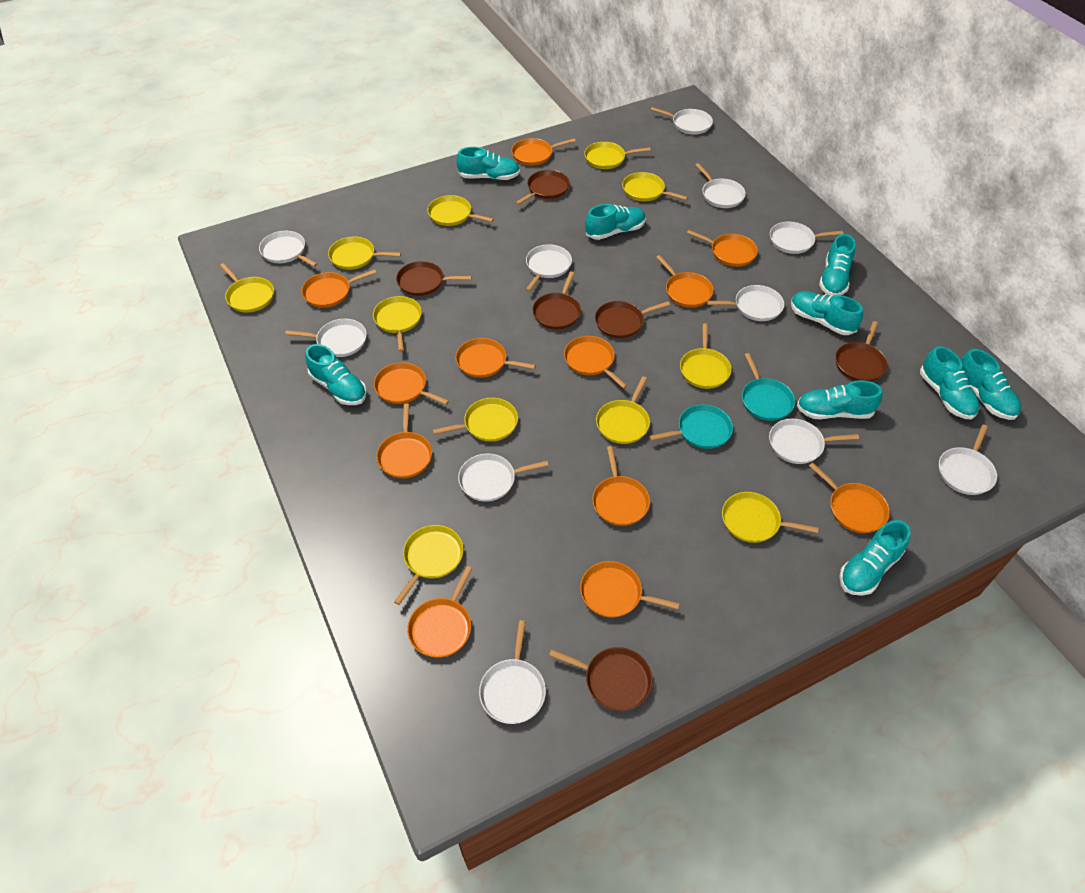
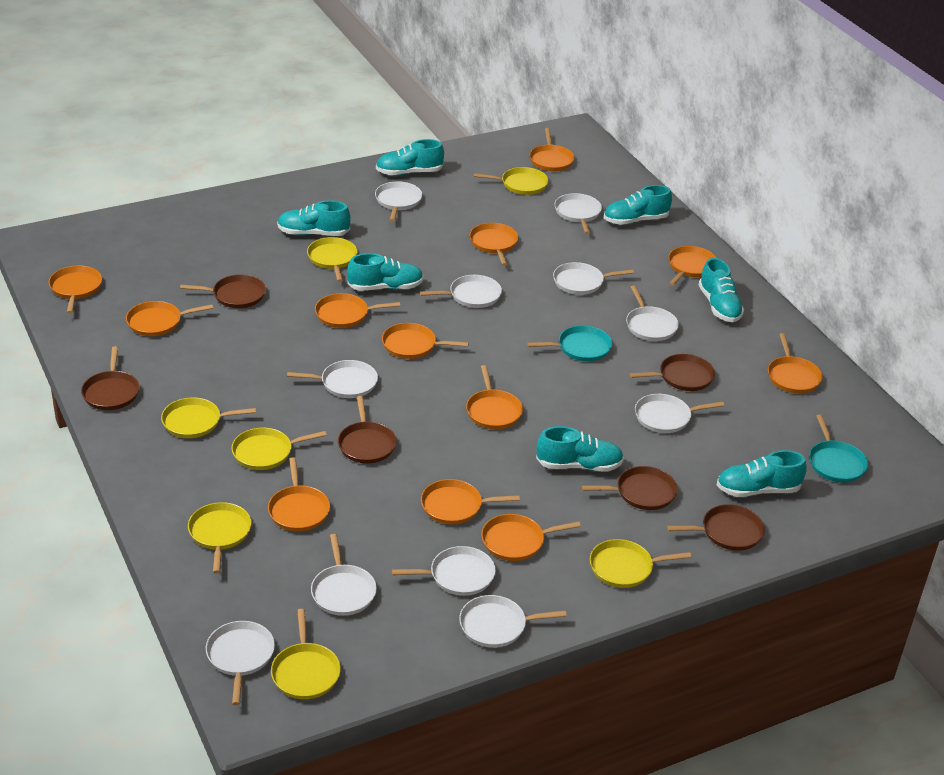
turquoise shoe: 9 -> 7
yellow pan: 11 -> 7

